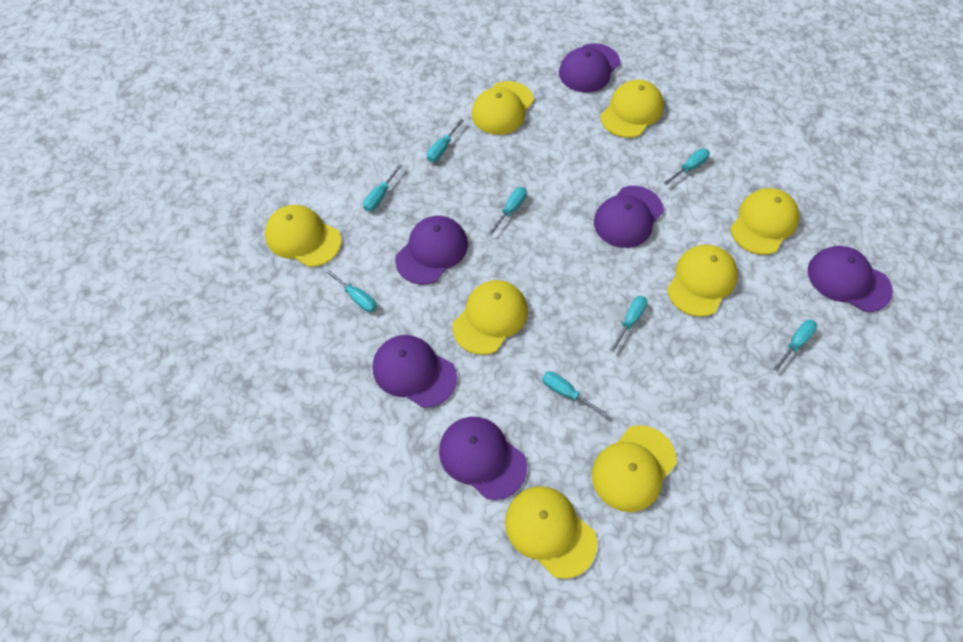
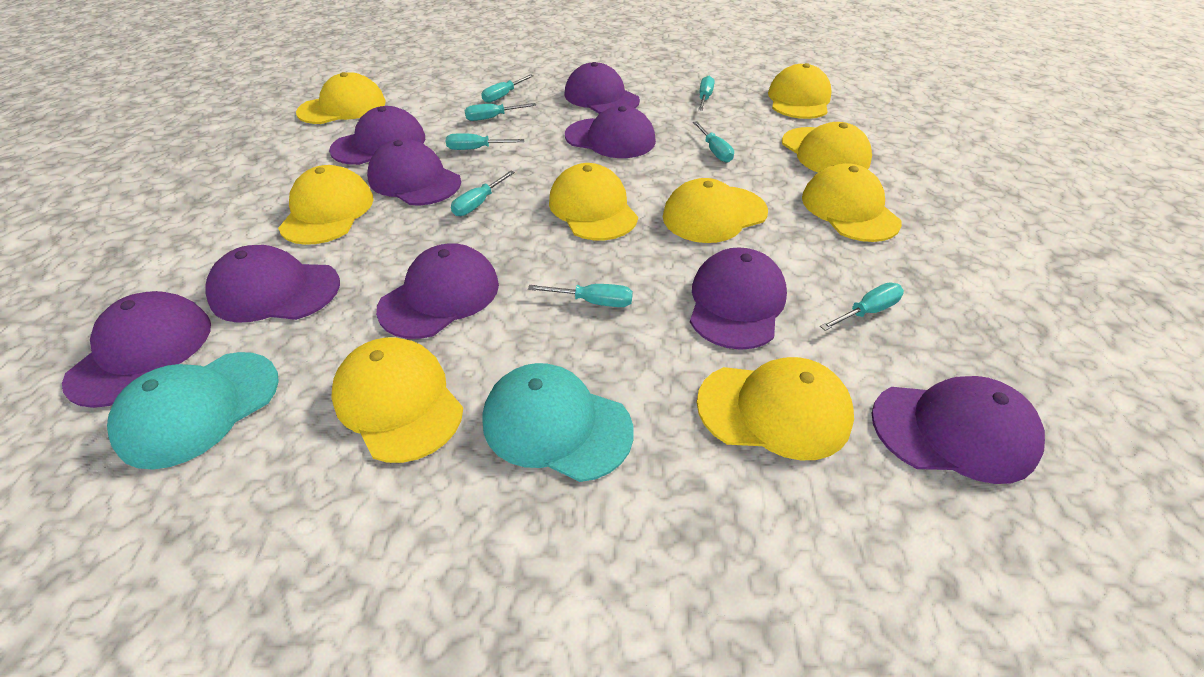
purple cap: 6 -> 9
turquoise cap: 0 -> 2
yellow cap: 8 -> 9

